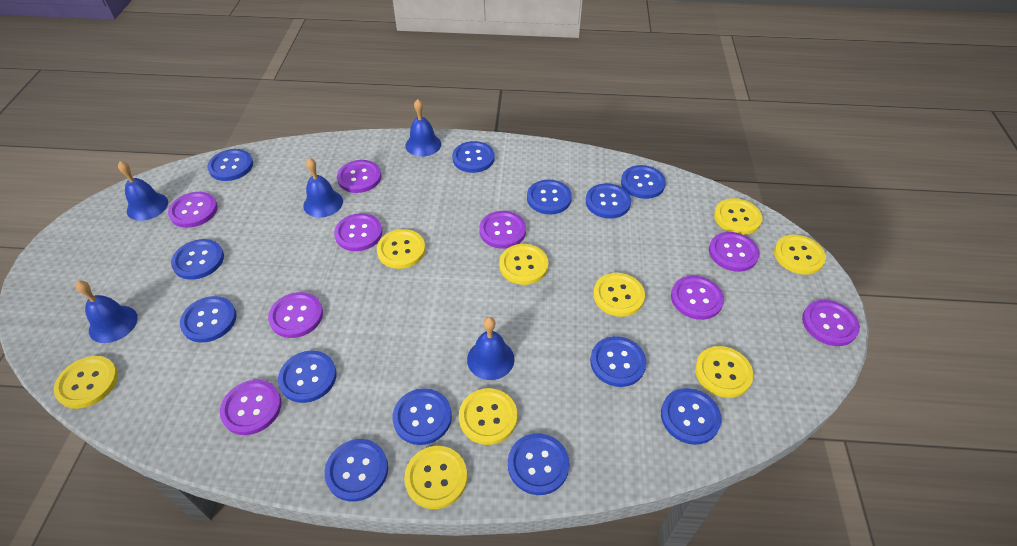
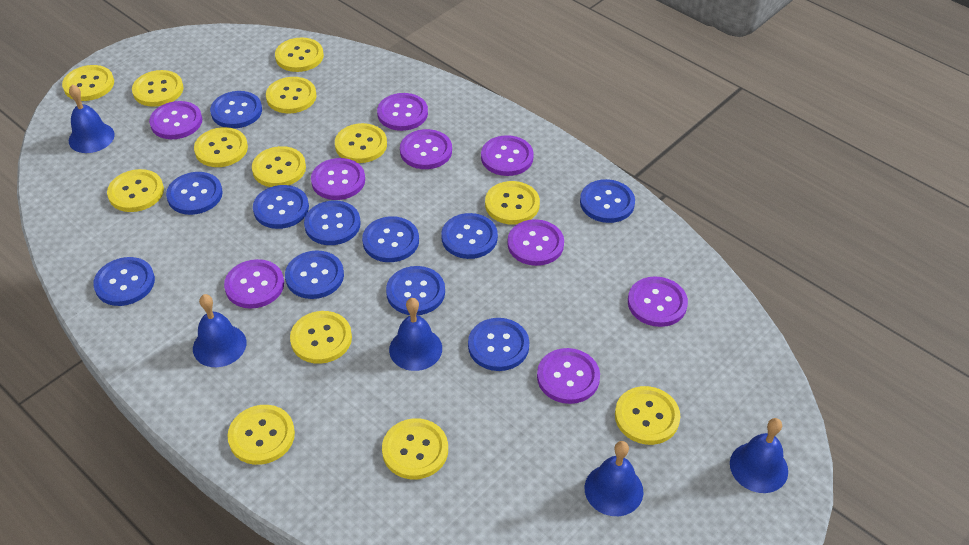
blue button: 13 -> 11
yellow button: 9 -> 13

